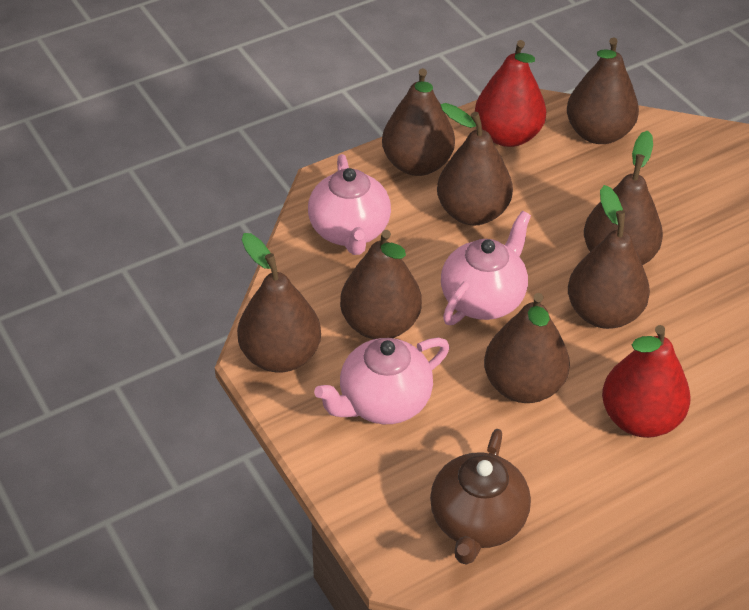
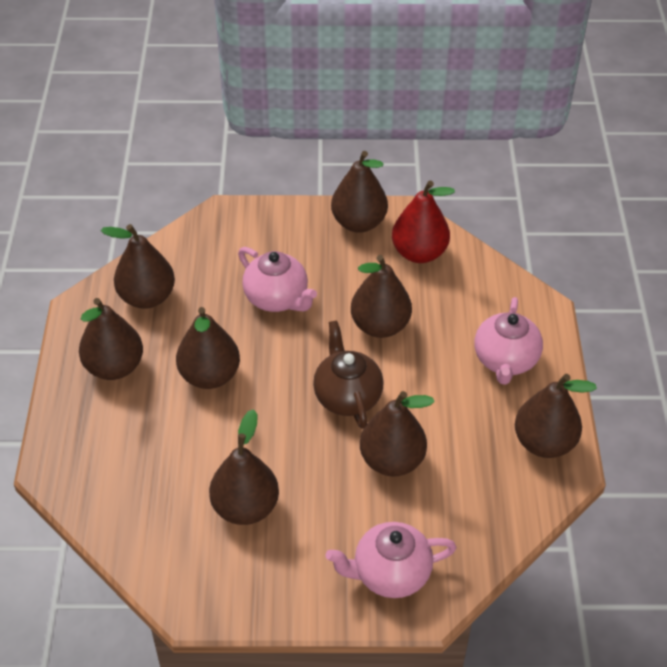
red pear: 2 -> 1

